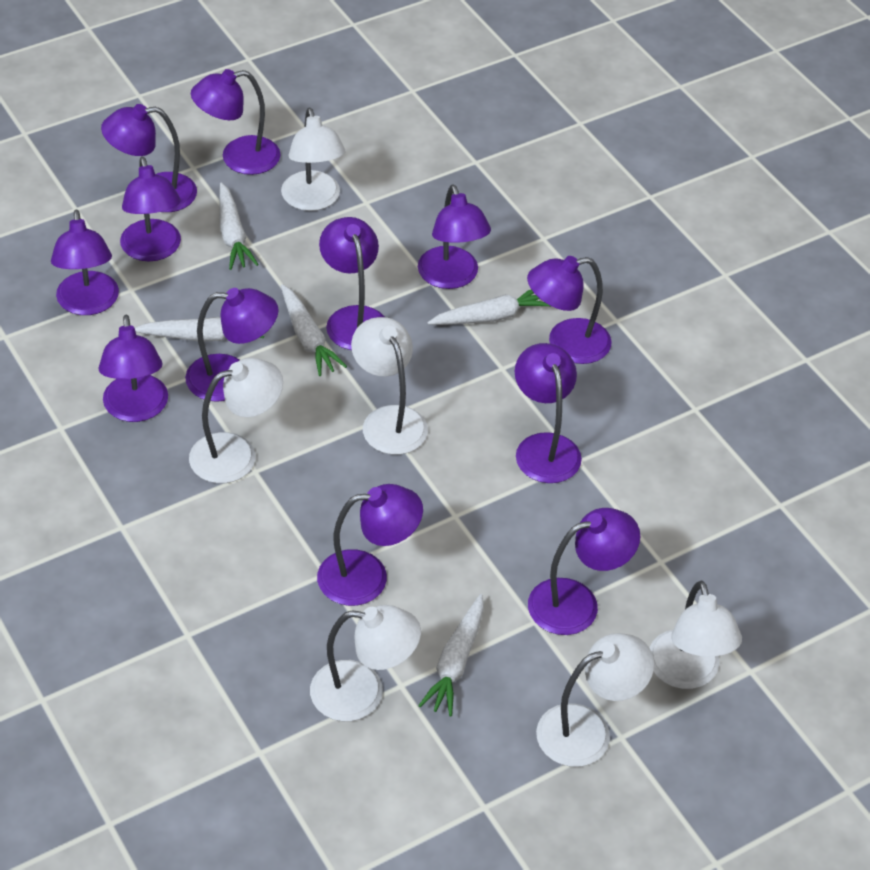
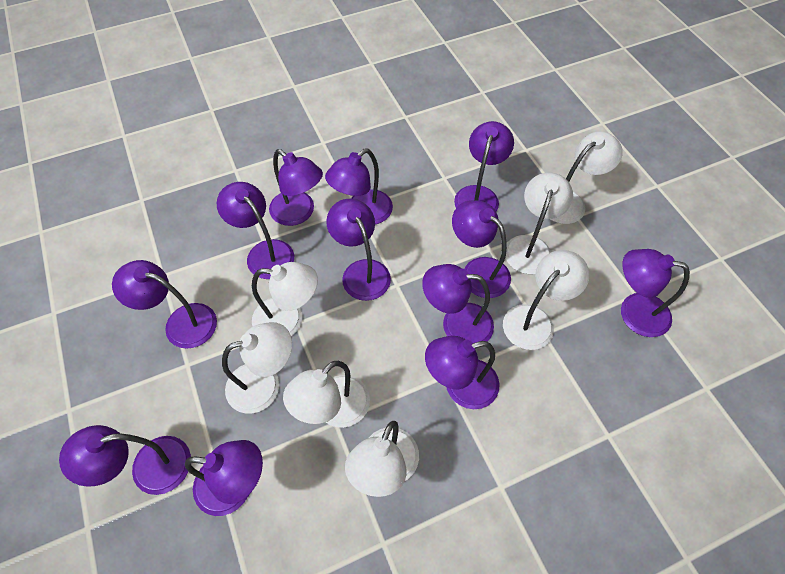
white carrot: 5 -> 0
white lamp: 6 -> 7

